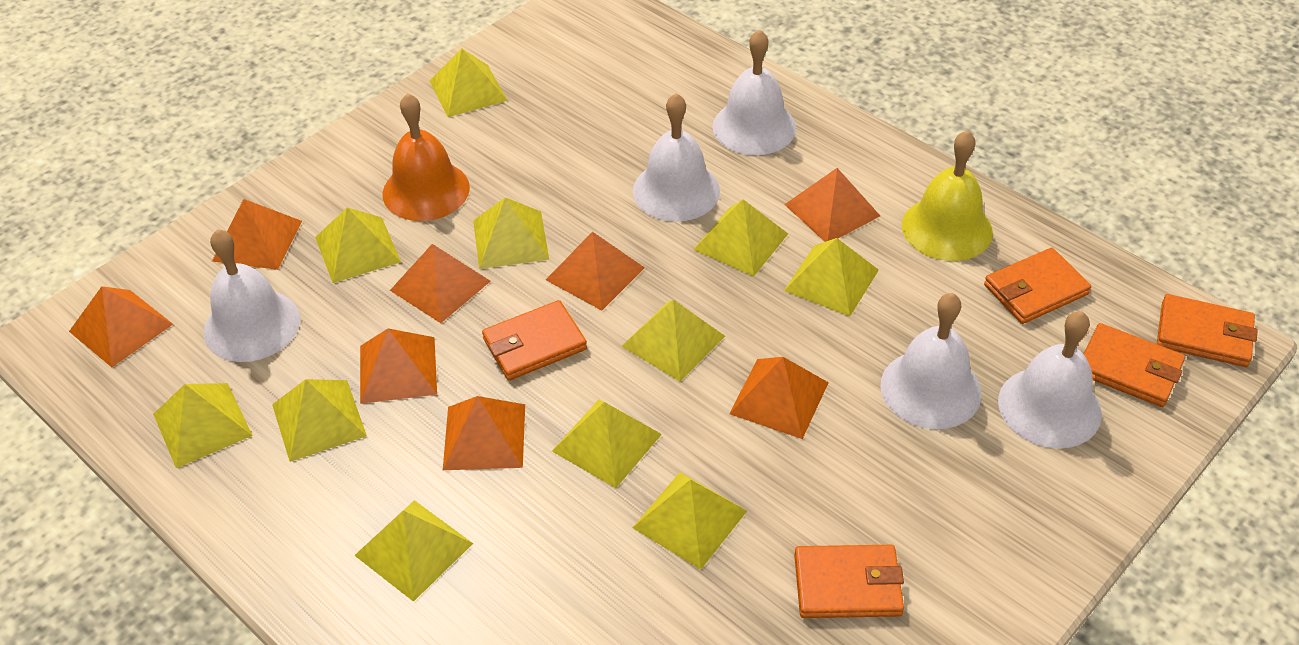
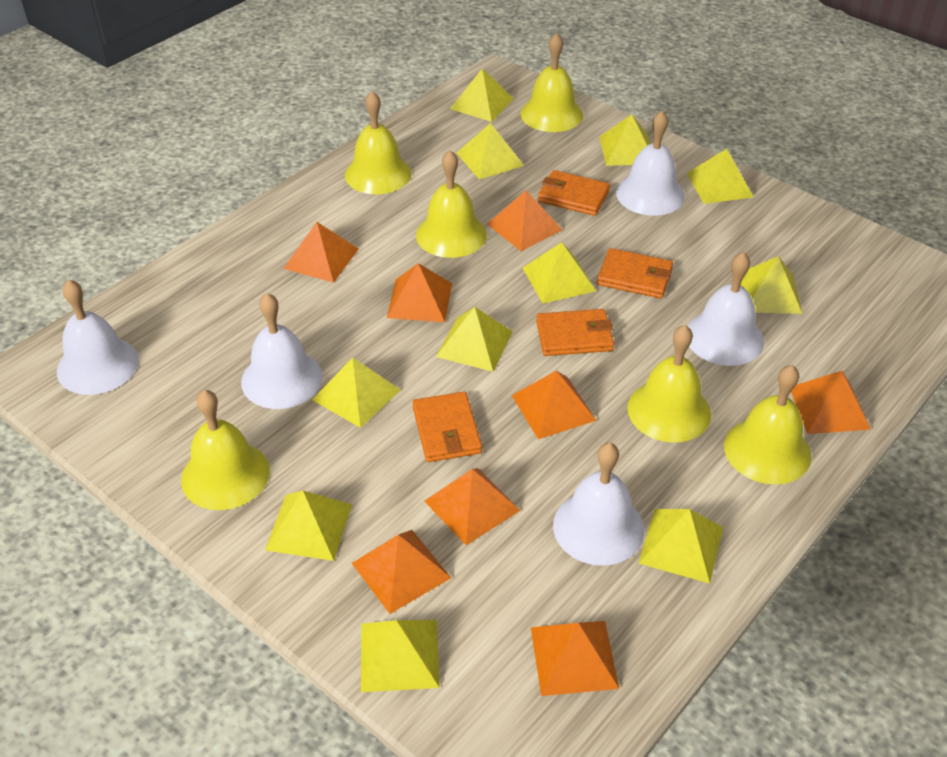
orange bell: 1 -> 0
orange wallet: 5 -> 4
yellow bell: 1 -> 6

